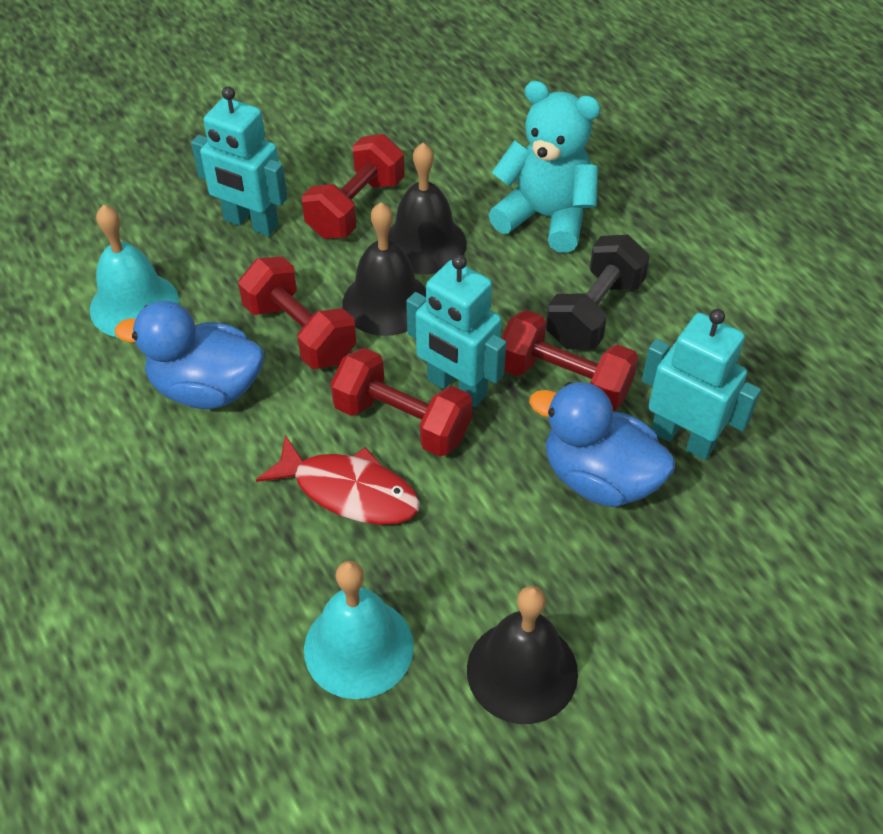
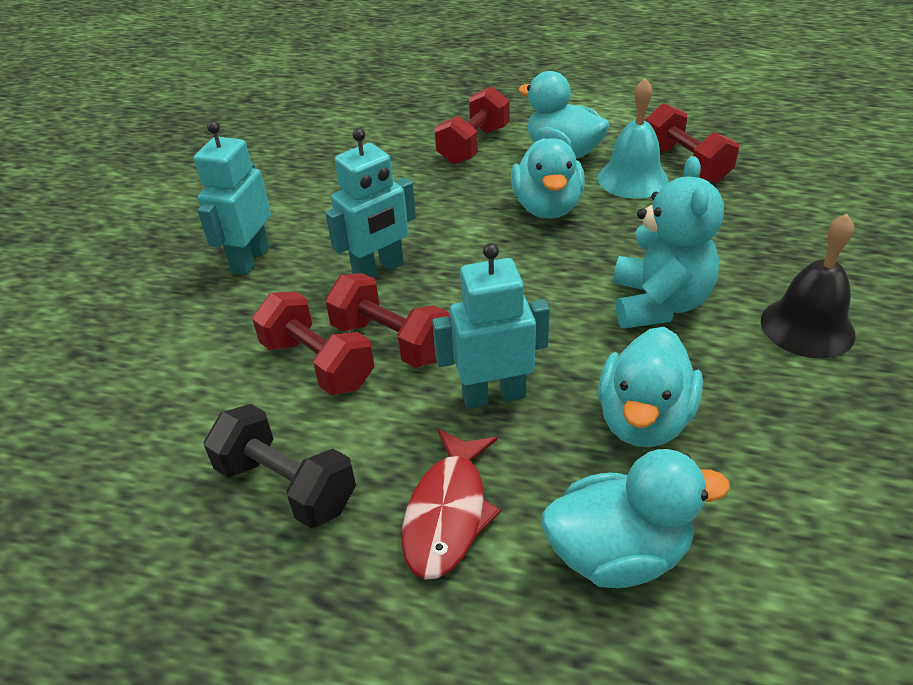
black bell: 3 -> 1
blue duck: 2 -> 0
turquoise bell: 2 -> 1
turquoise duck: 0 -> 4

